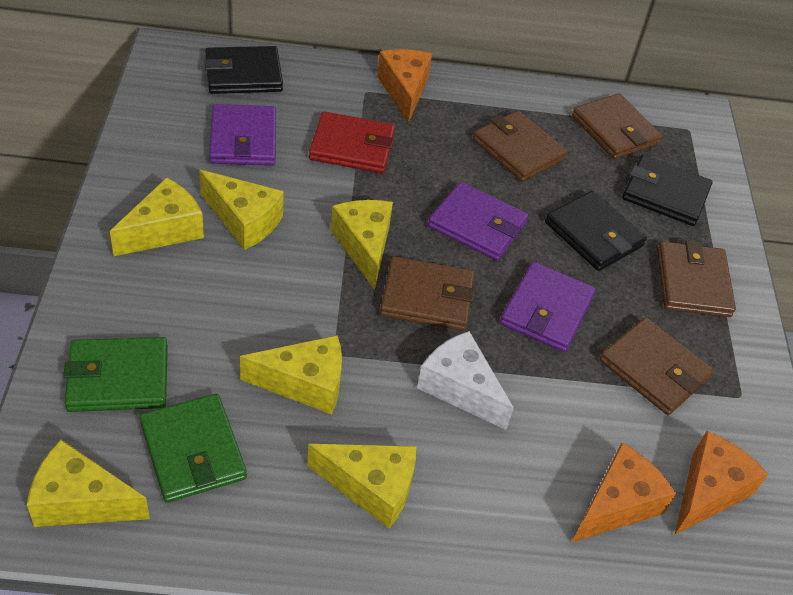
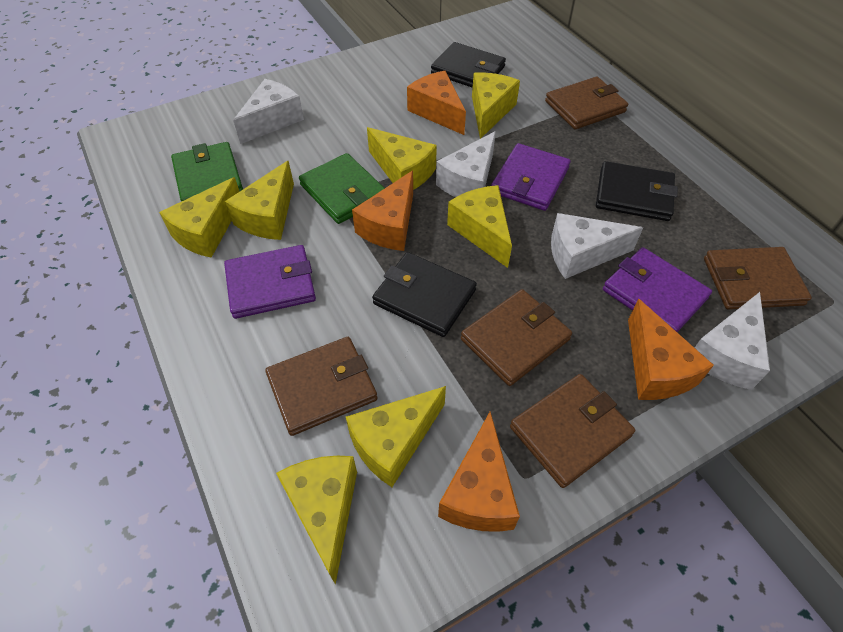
orange cheese: 3 -> 4
red wallet: 1 -> 0
white cheese: 1 -> 4
yellow cheese: 6 -> 7

